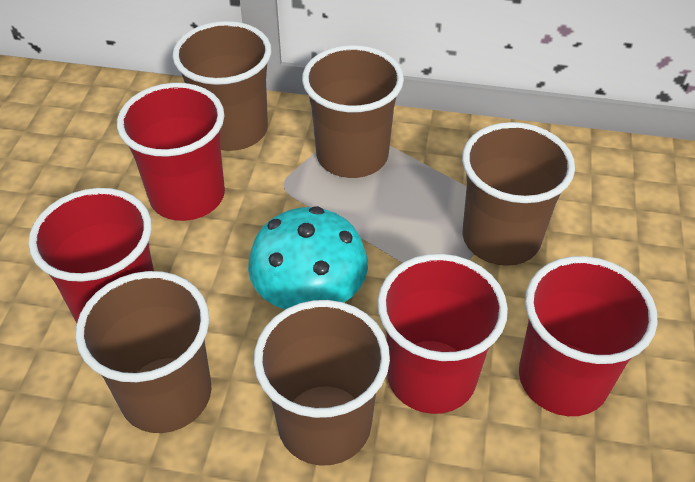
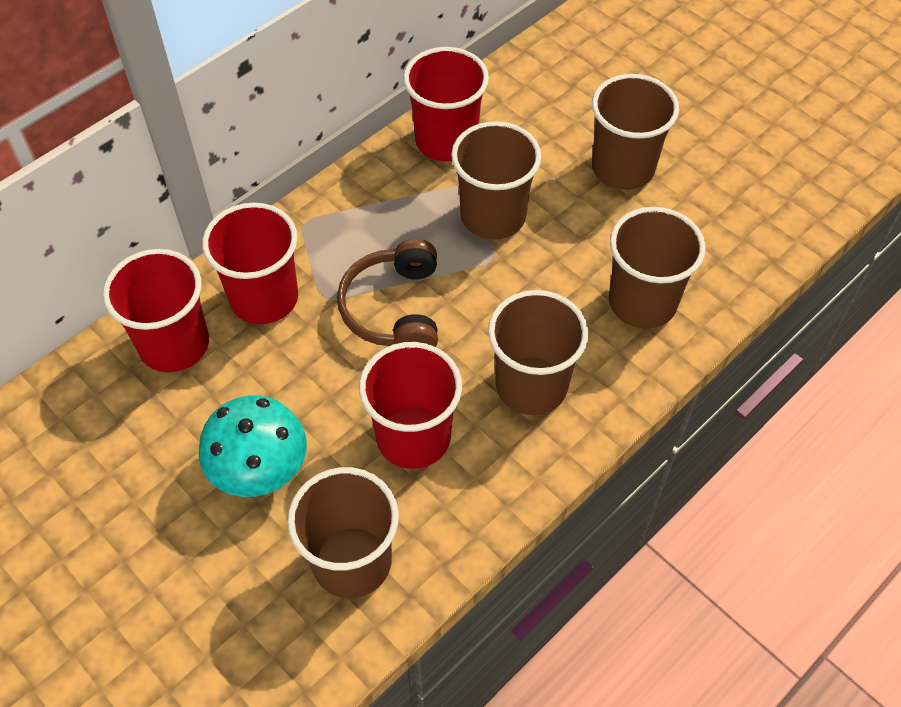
brown headphones: 0 -> 1

